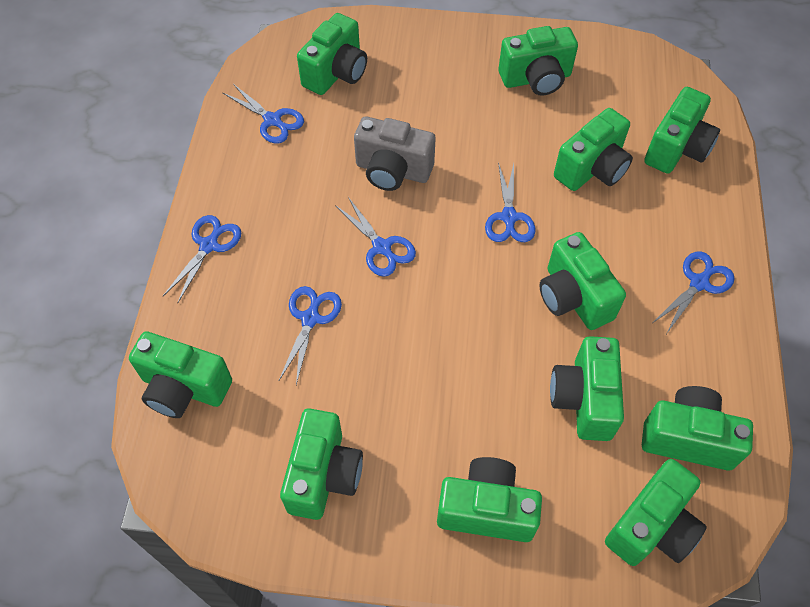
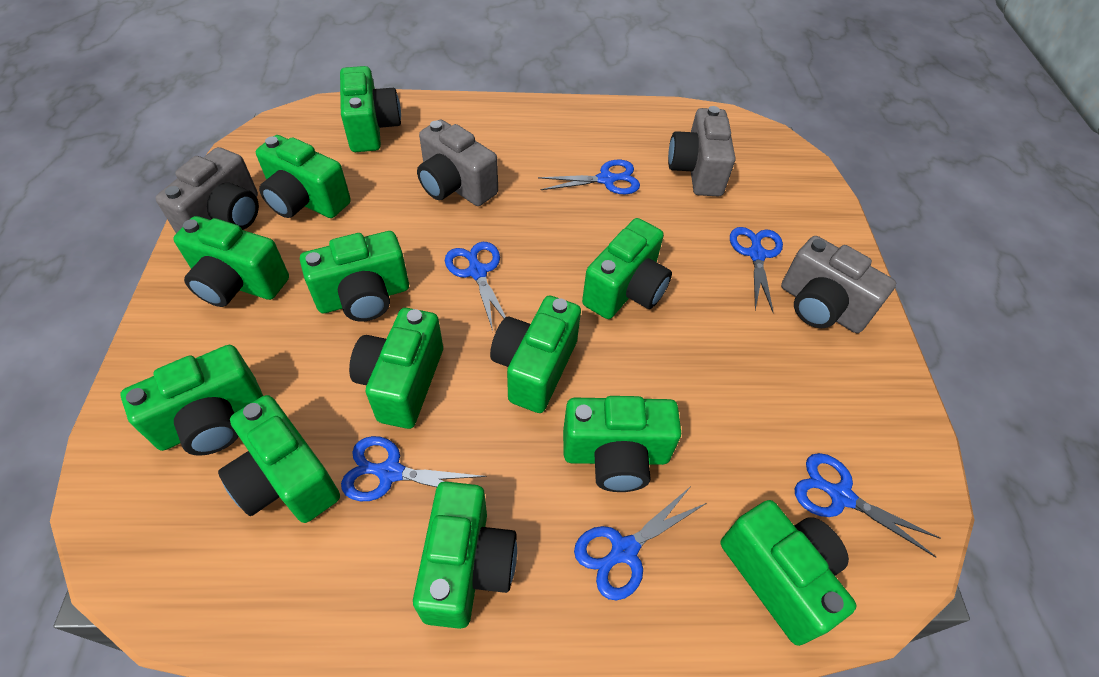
green camera: 11 -> 12
grey camera: 1 -> 4

